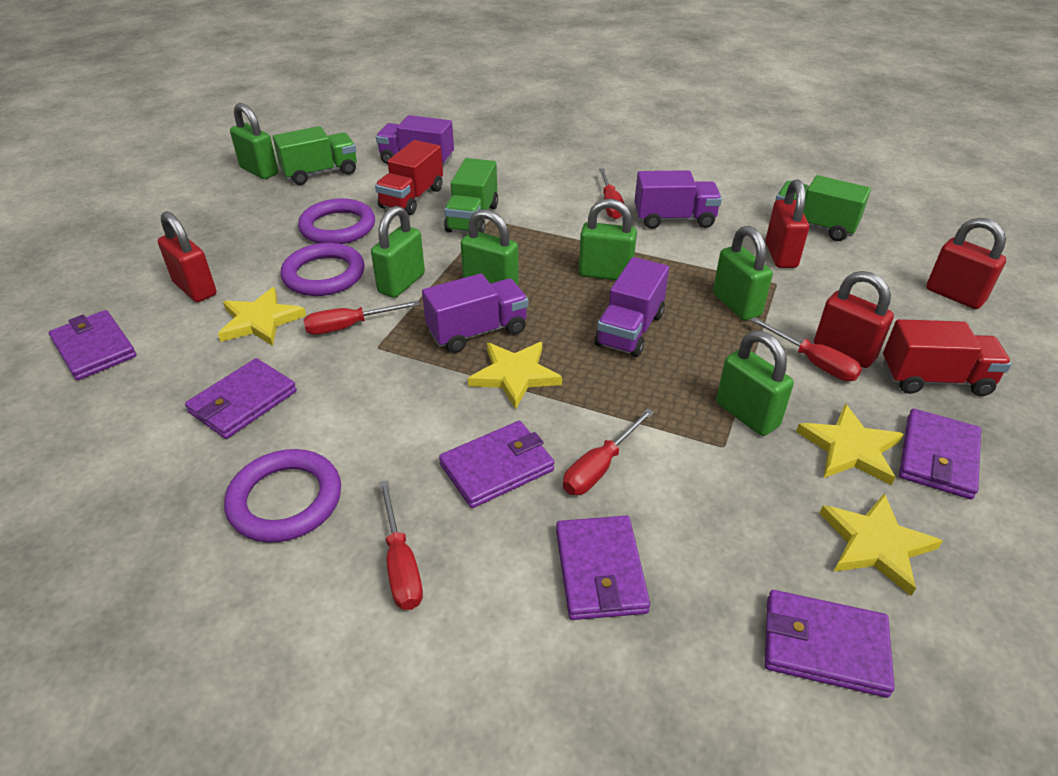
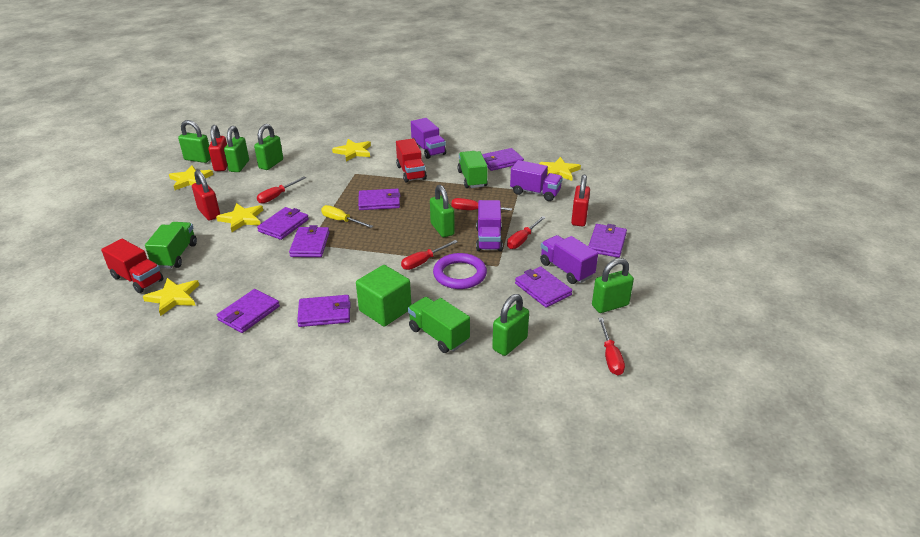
green cube: 0 -> 1
purple ring: 3 -> 1
purple wallet: 6 -> 8
red padlock: 4 -> 3
yellow screwdriver: 0 -> 1
yellow star: 4 -> 5

